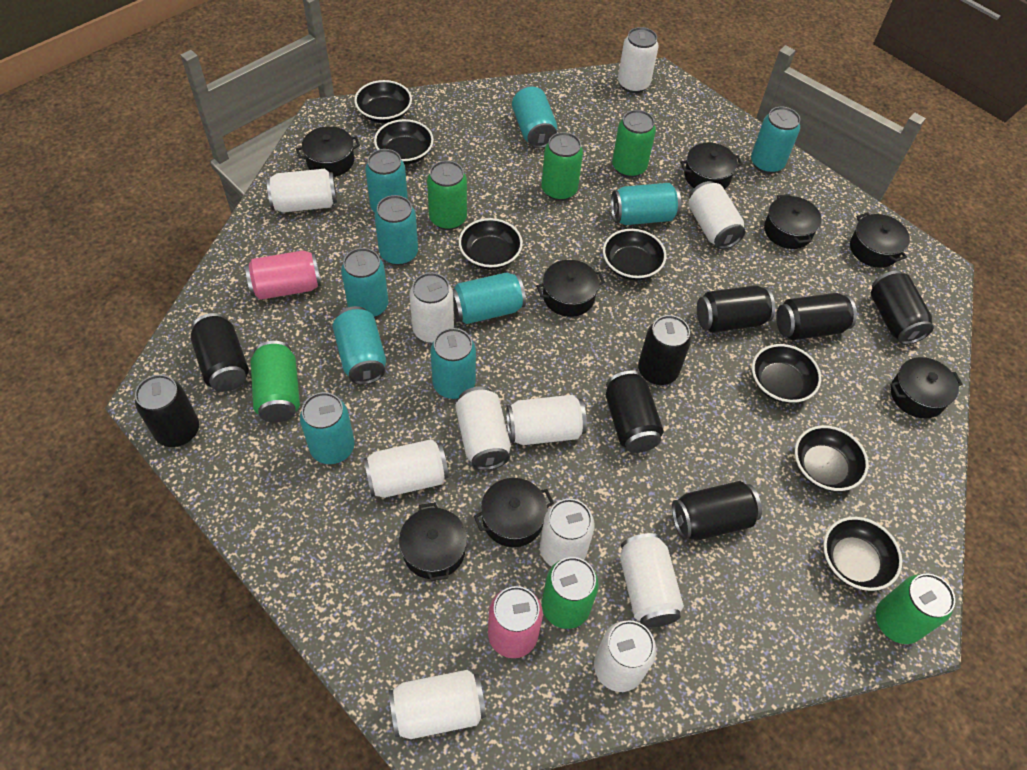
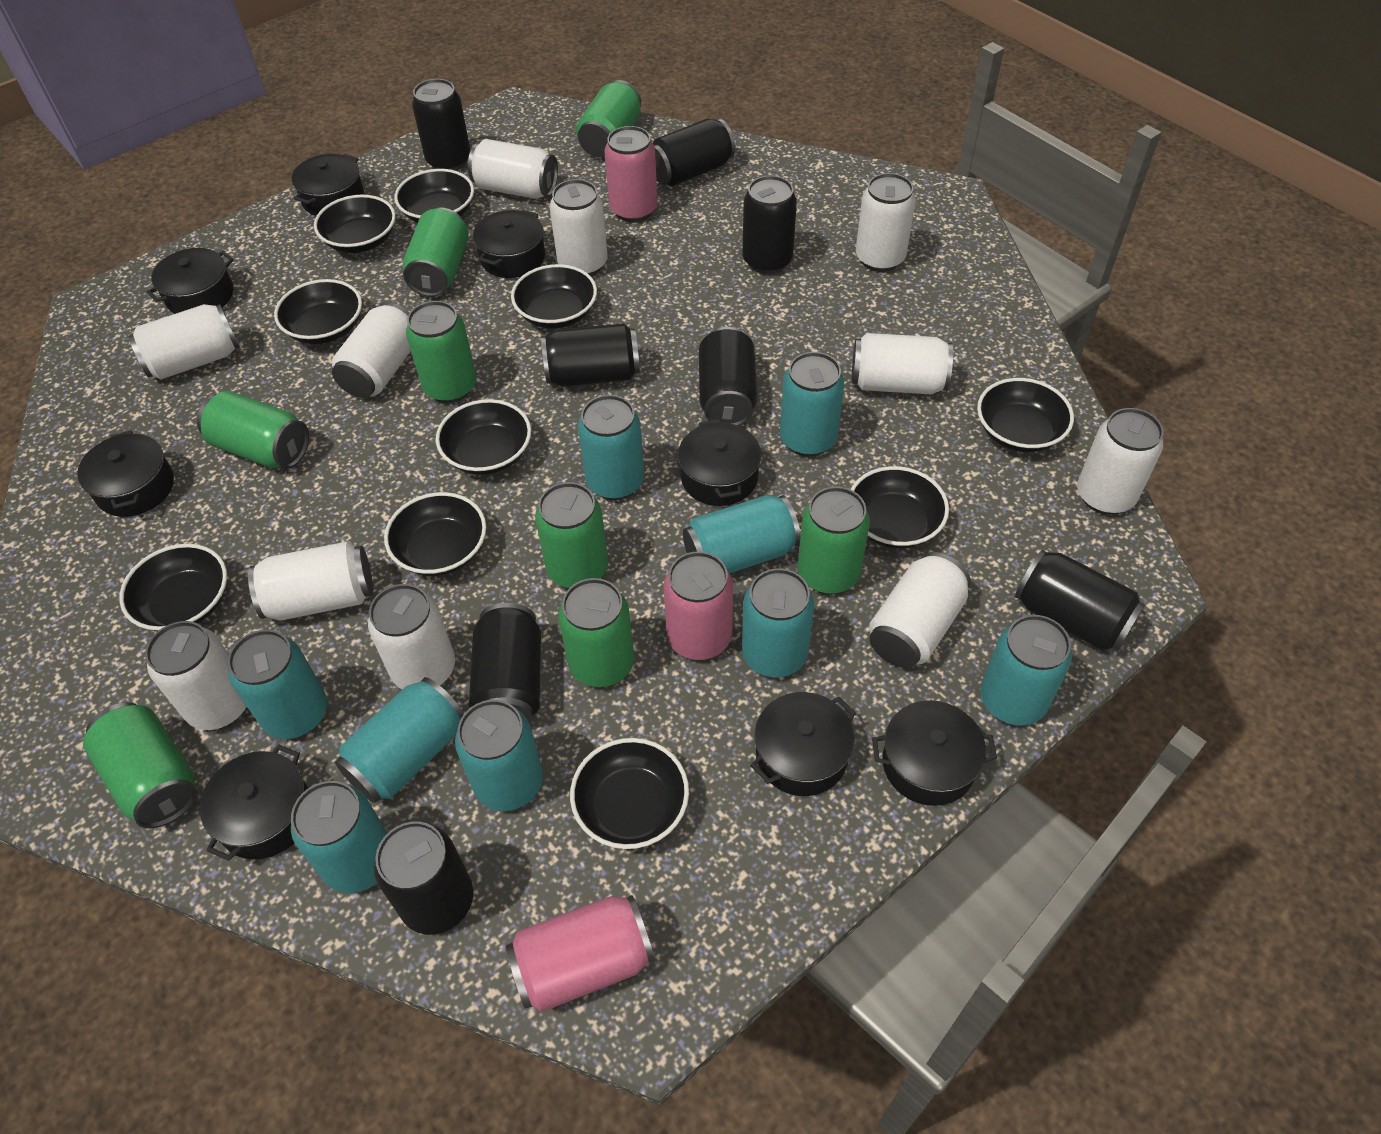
black bowl: 7 -> 10
green can: 6 -> 8
pink can: 2 -> 3
turquoise can: 10 -> 9

